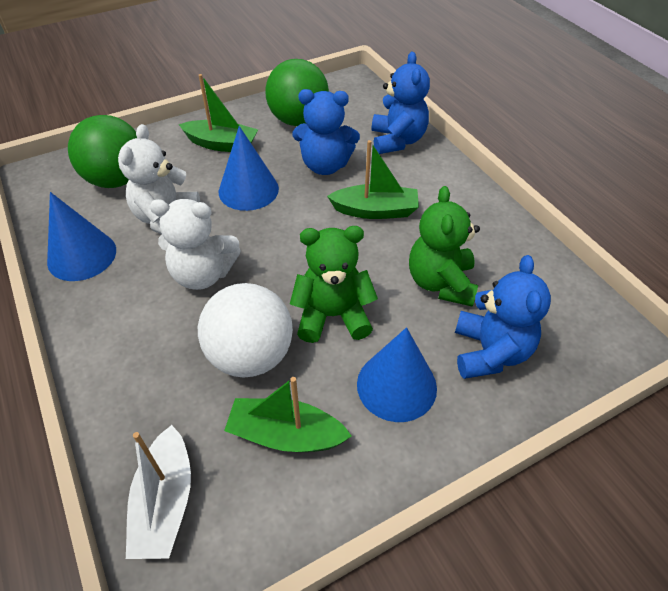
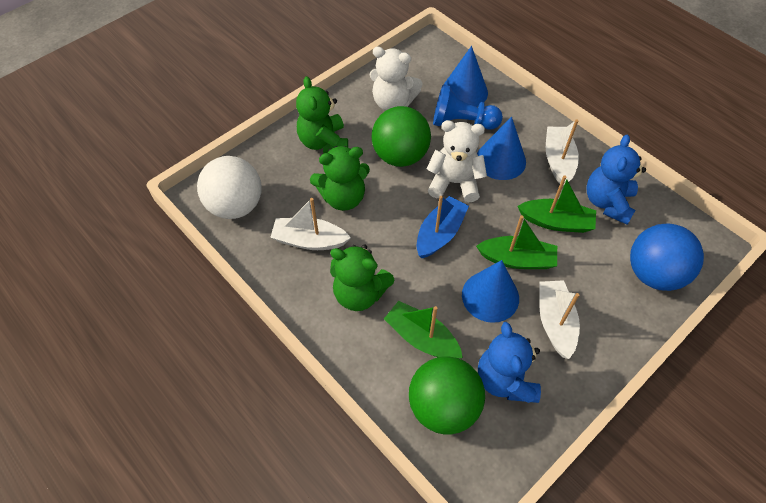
blue ball: 0 -> 1
blue boat: 0 -> 1
blue pawn: 0 -> 1
blue teddy bear: 3 -> 2
green teddy bear: 2 -> 3
white boat: 1 -> 3

